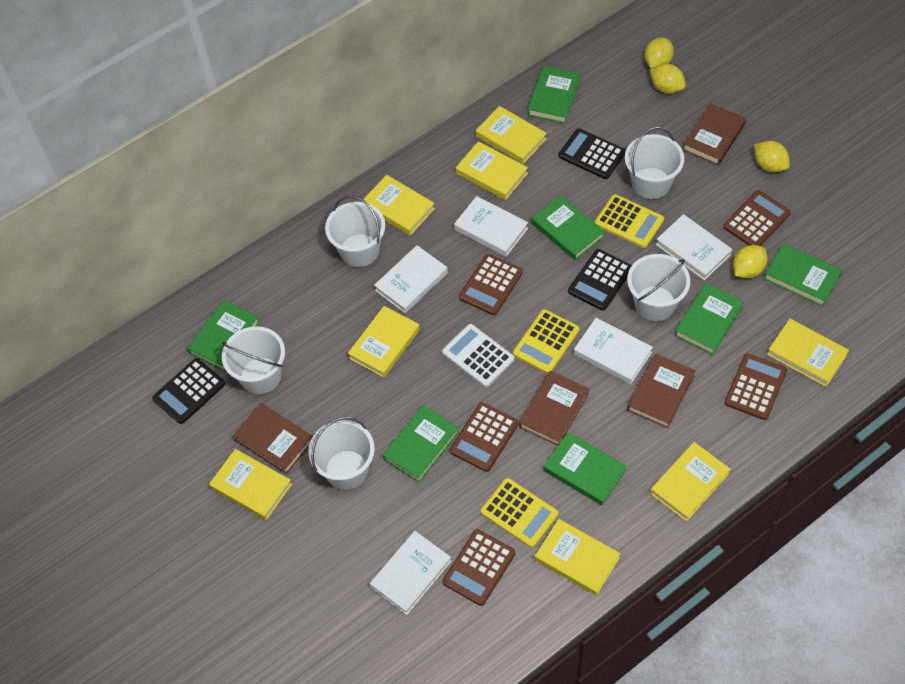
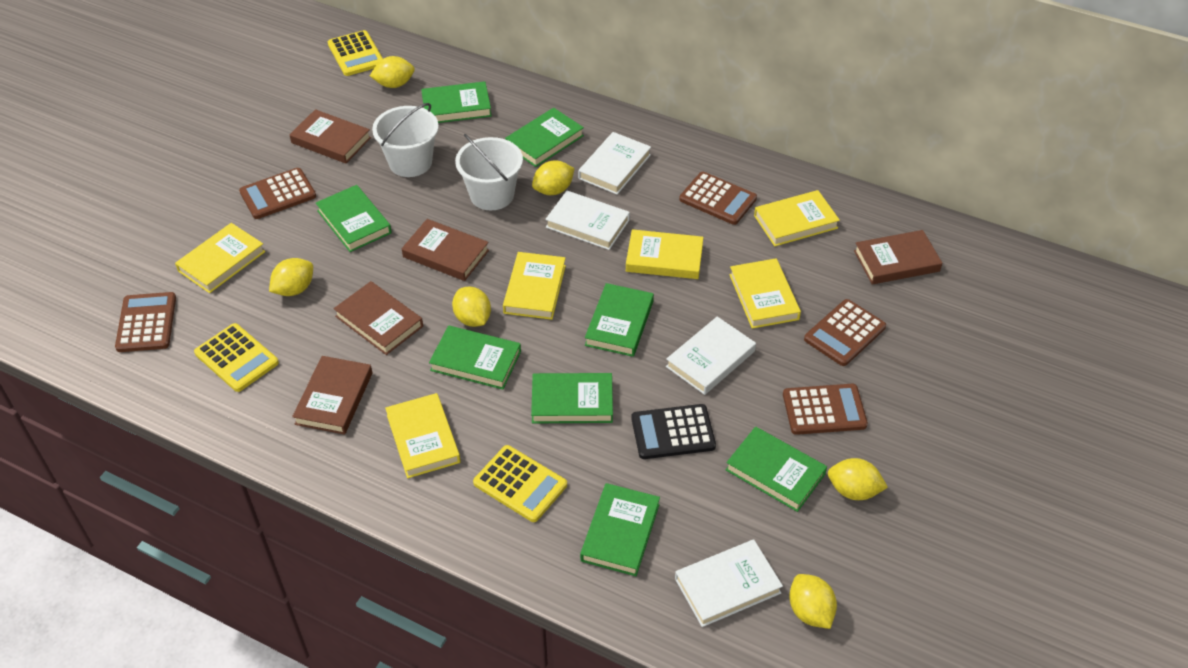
black calculator: 3 -> 1
brown book: 4 -> 5
green book: 7 -> 8
white book: 5 -> 4
white bucket: 5 -> 2
white calculator: 1 -> 0
yellow book: 8 -> 6
yellow lemon: 4 -> 6

